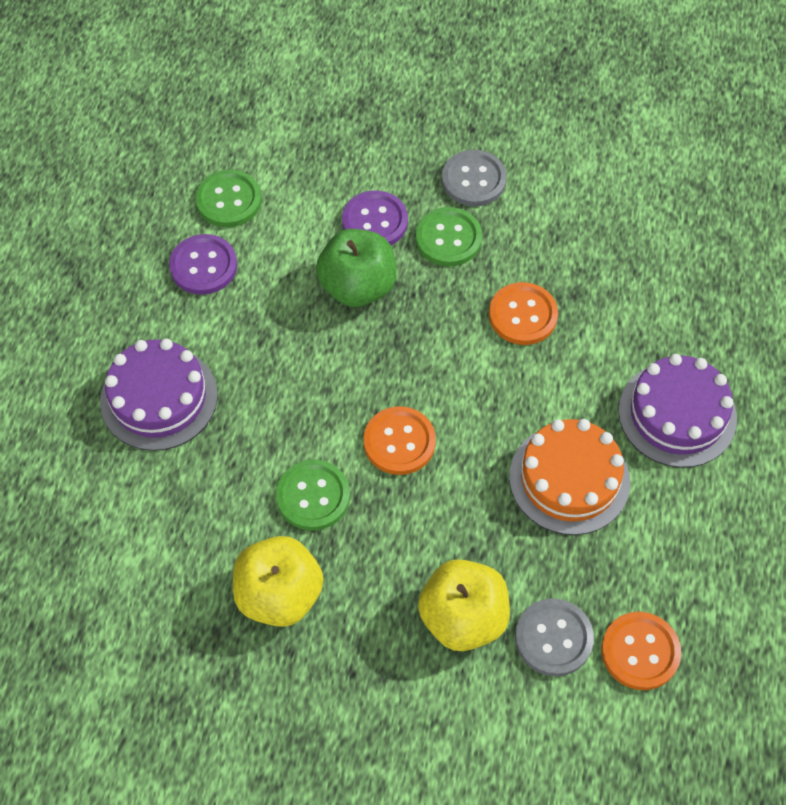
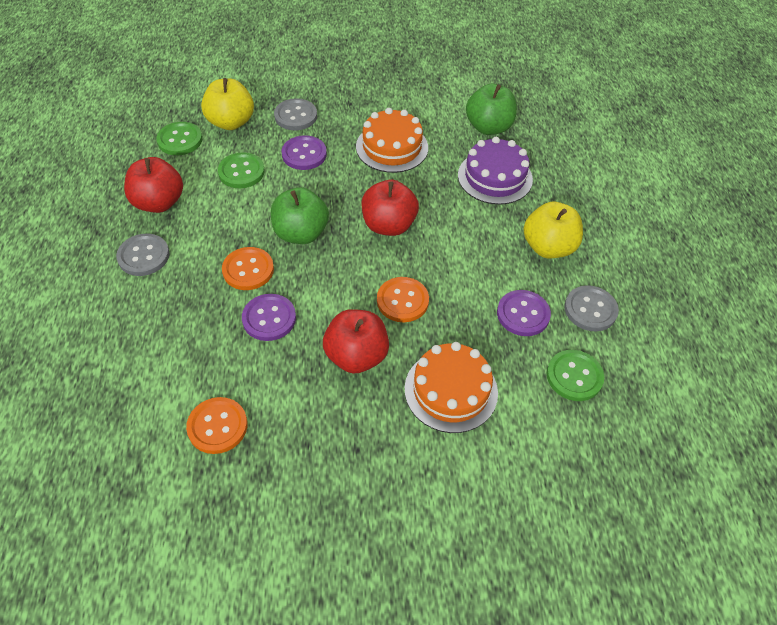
green apple: 1 -> 2
grey button: 2 -> 3
orange cake: 1 -> 2
purple button: 2 -> 3
purple cake: 2 -> 1
red apple: 0 -> 3

